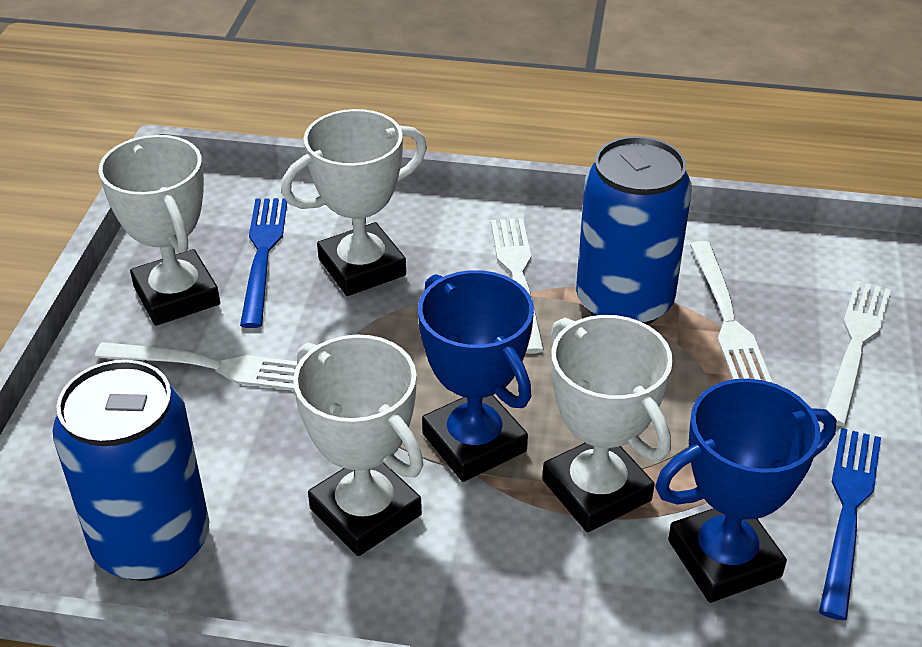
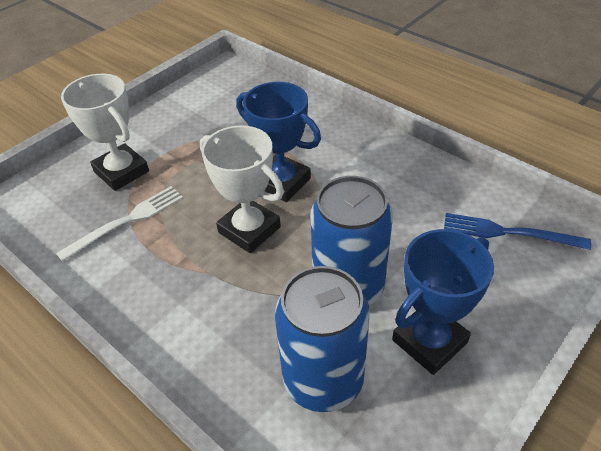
blue fork: 2 -> 1
white fork: 4 -> 1
white trophy: 4 -> 2

